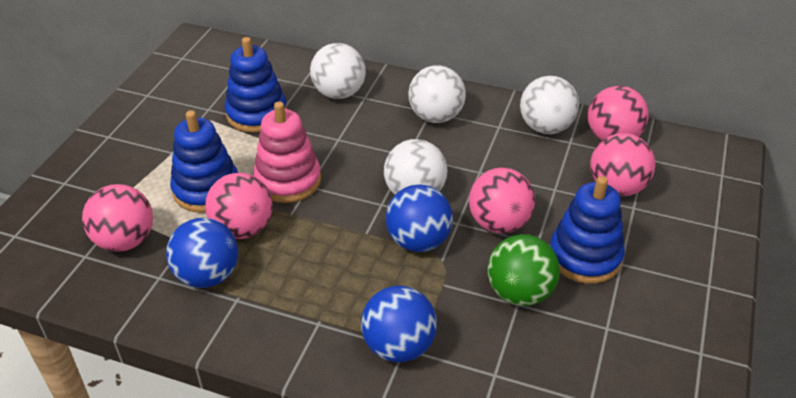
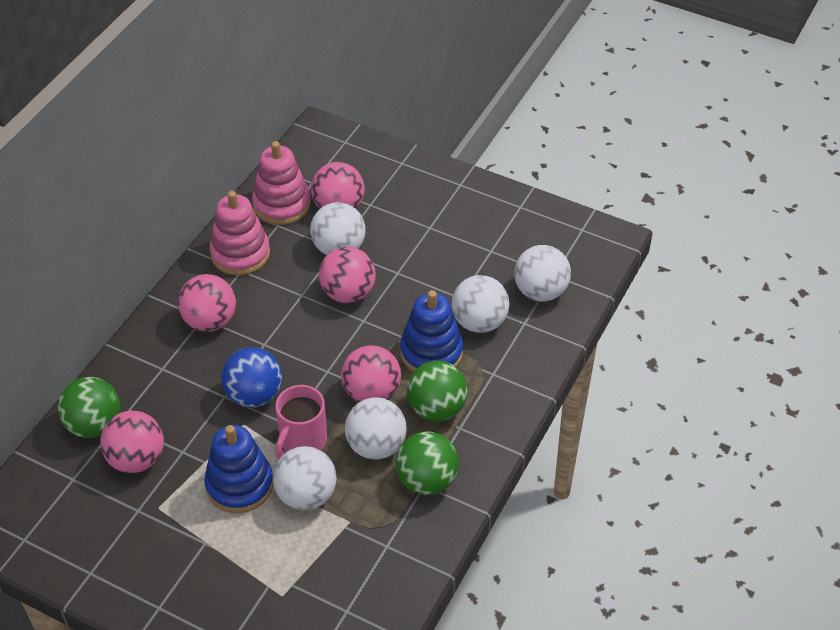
blue ball: 3 -> 1
blue stacking toy: 3 -> 2
green ball: 1 -> 3
pink mug: 0 -> 1
pink stacking toy: 1 -> 2
white ball: 4 -> 5

